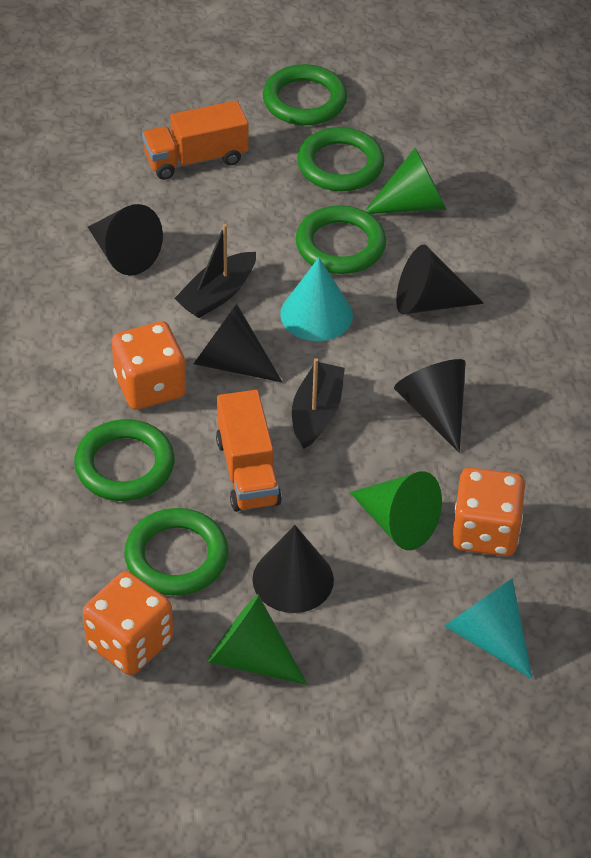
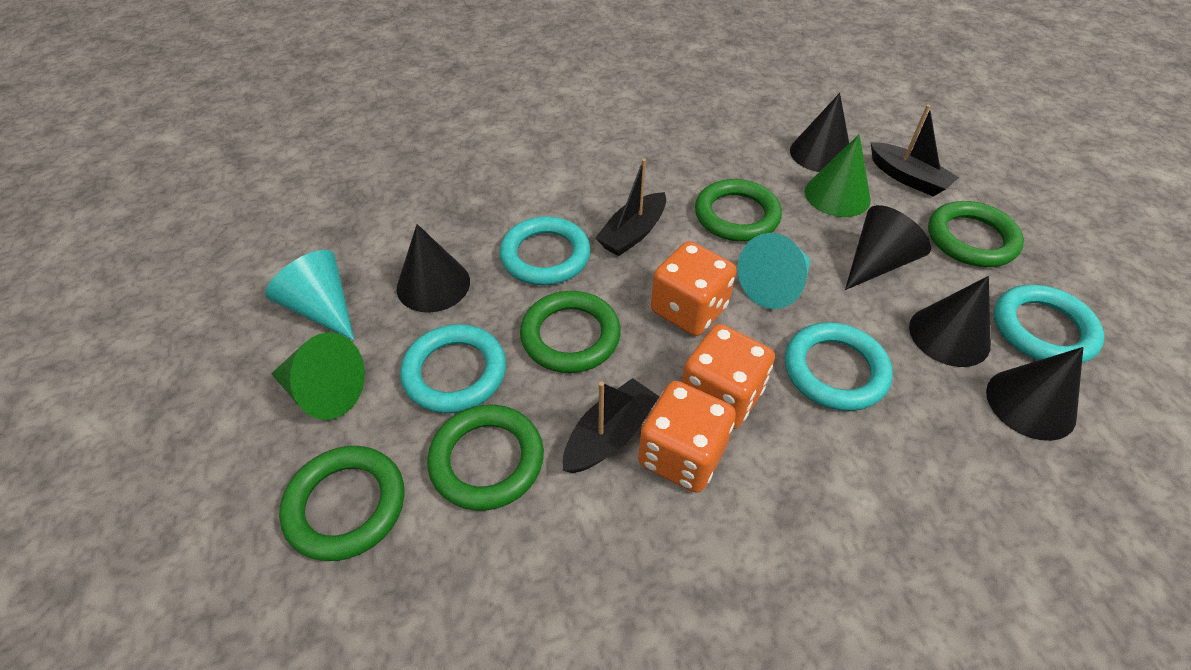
black boat: 2 -> 3
green cone: 3 -> 2
orange truck: 2 -> 0
turquoise ring: 0 -> 4

